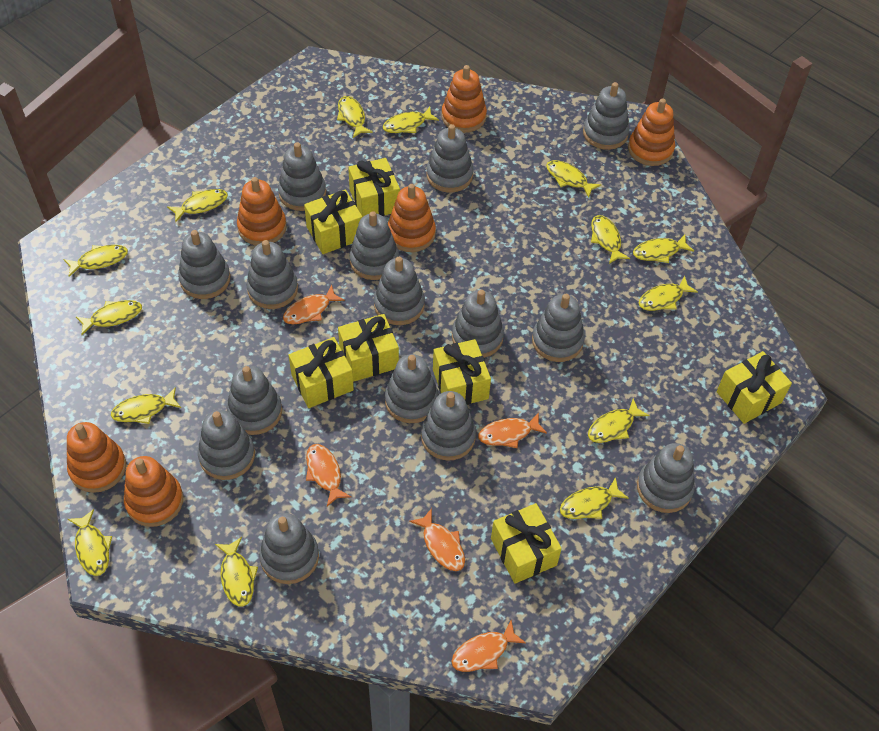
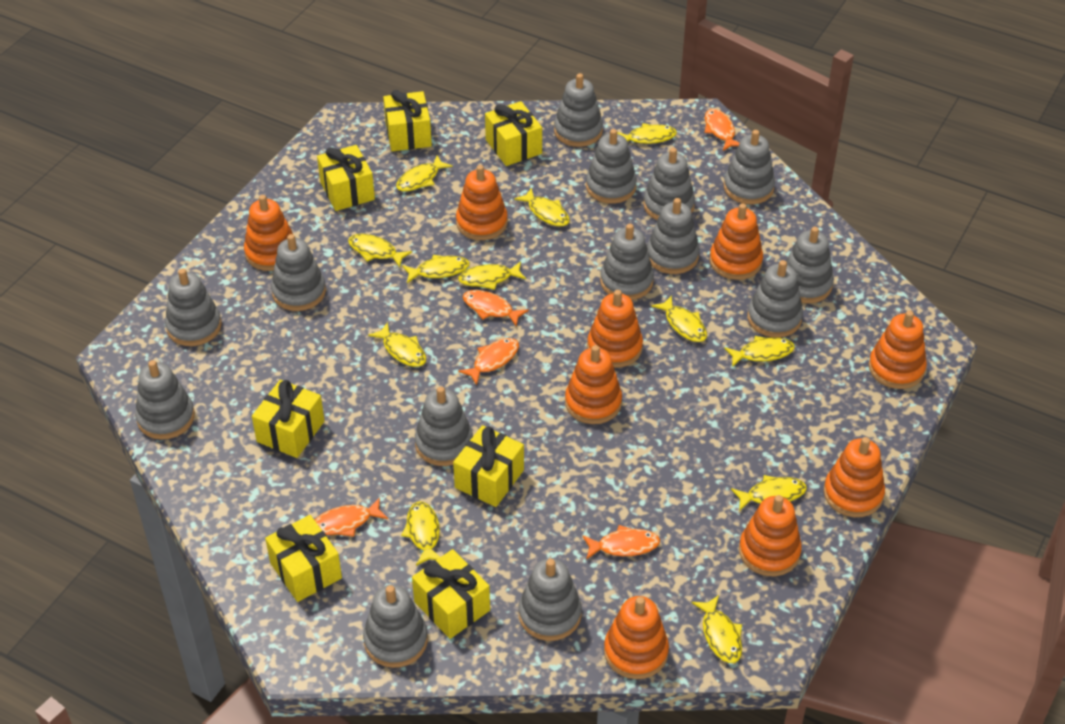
grey stacking toy: 15 -> 14
orange stacking toy: 6 -> 9
yellow fish: 14 -> 12

